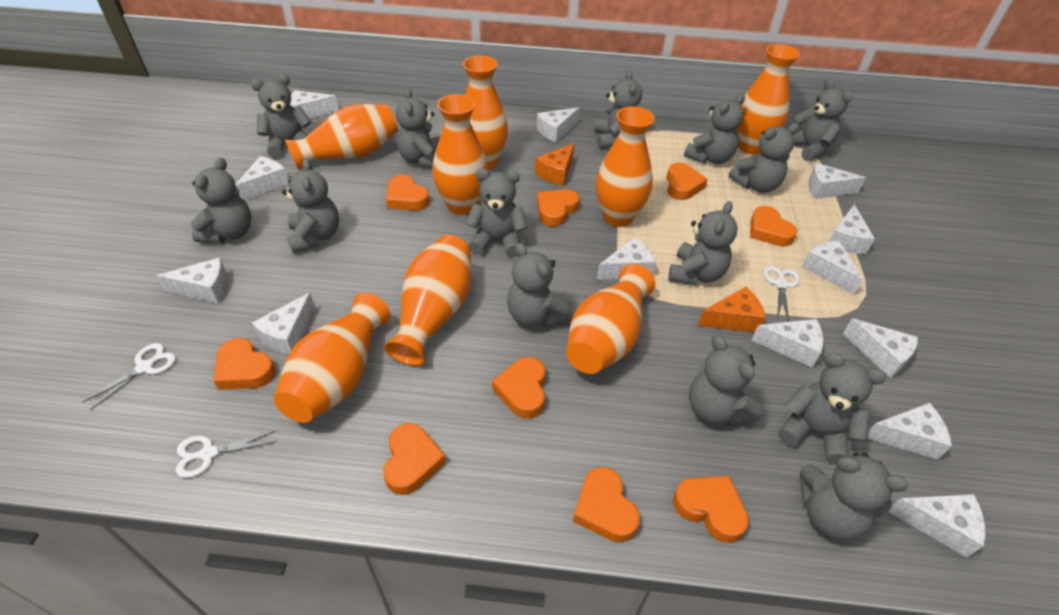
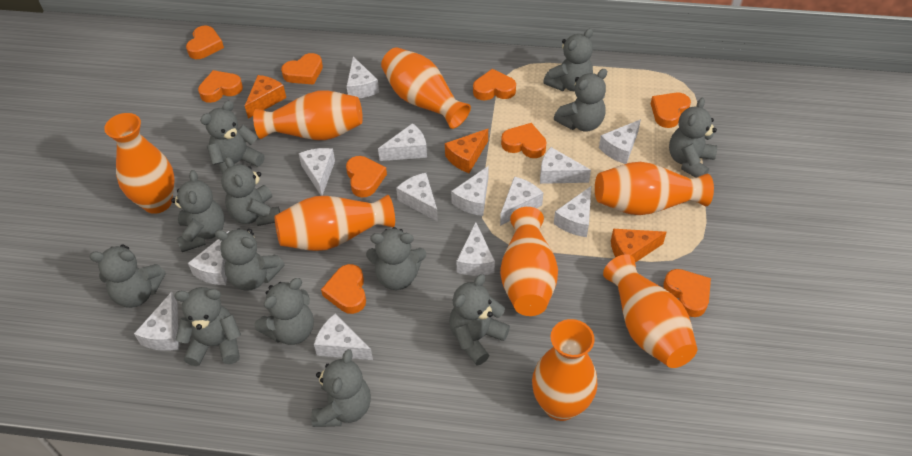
grey teddy bear: 14 -> 13
orange cheese: 2 -> 3
white scissors: 3 -> 0

